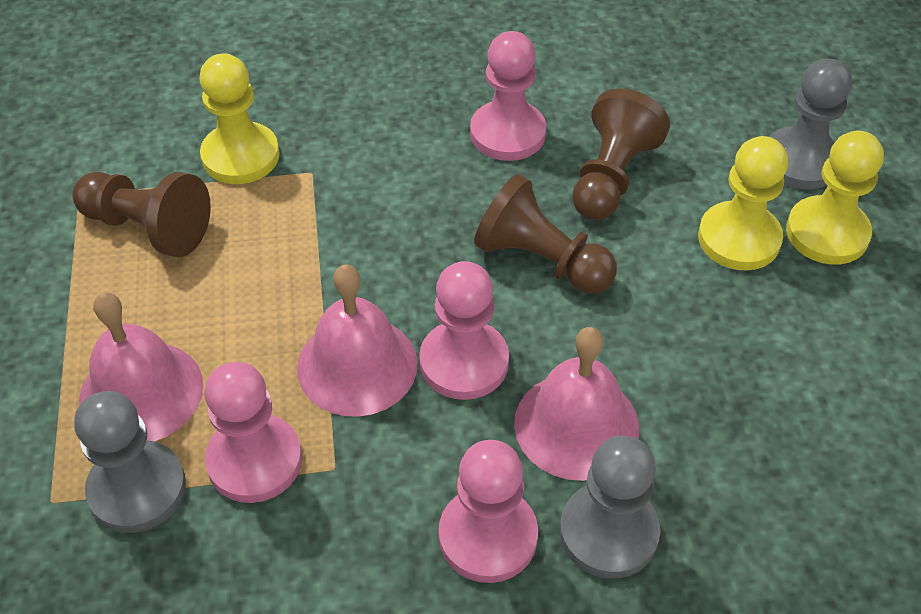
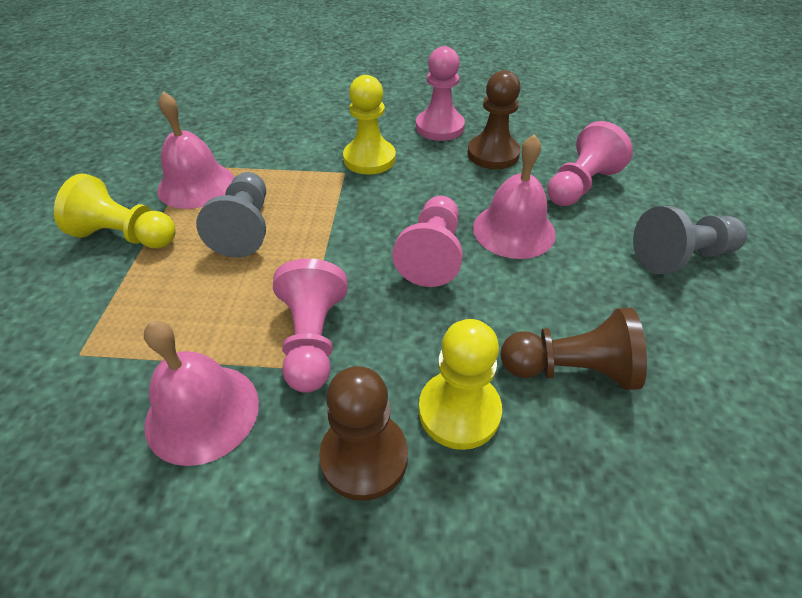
grey pawn: 3 -> 2

